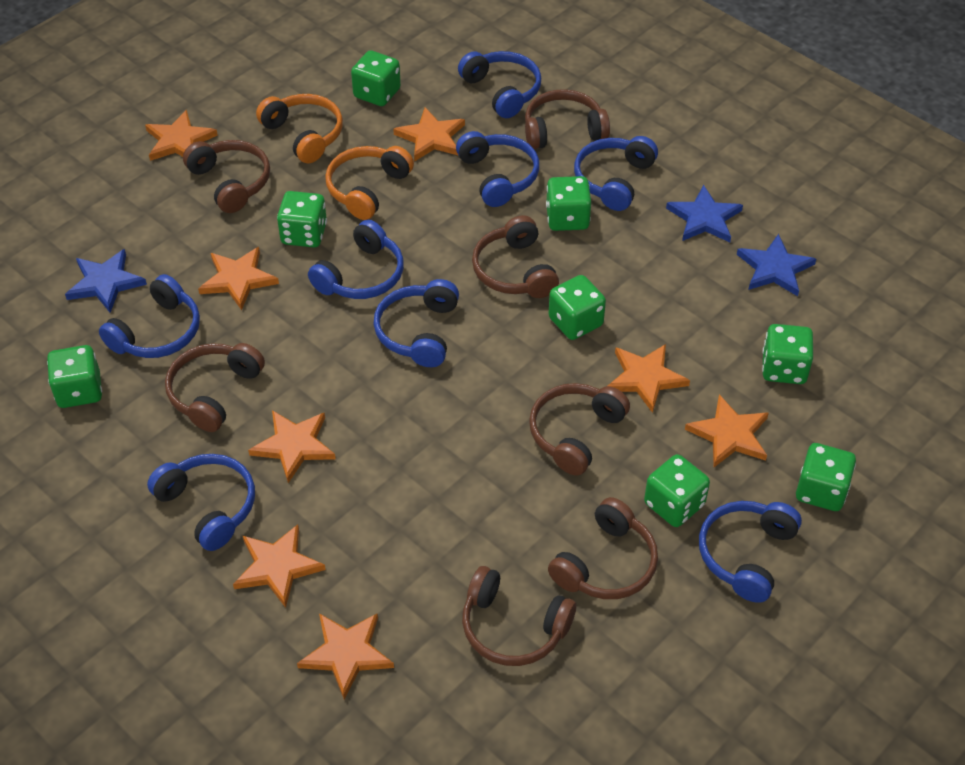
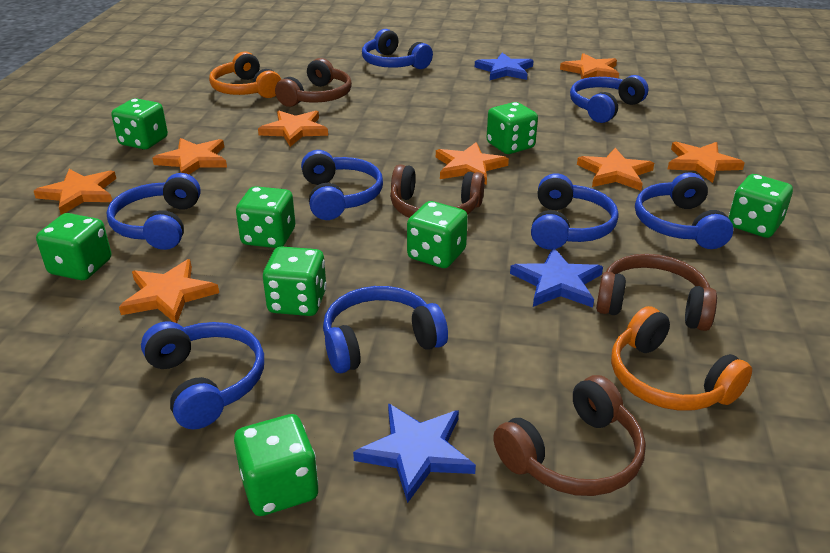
brown headphones: 7 -> 4

